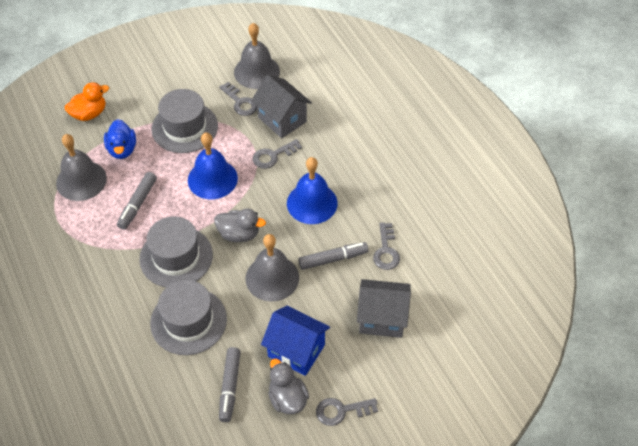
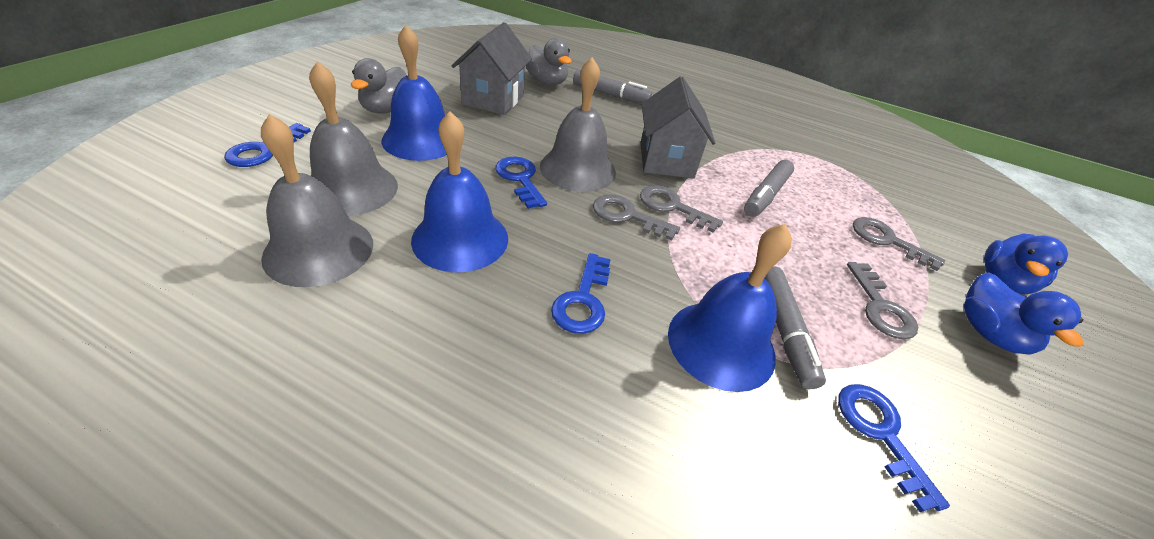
blue bell: 2 -> 3
blue duck: 1 -> 2
blue house: 1 -> 0
blue key: 0 -> 4
grey hat: 3 -> 0
orange duck: 1 -> 0

